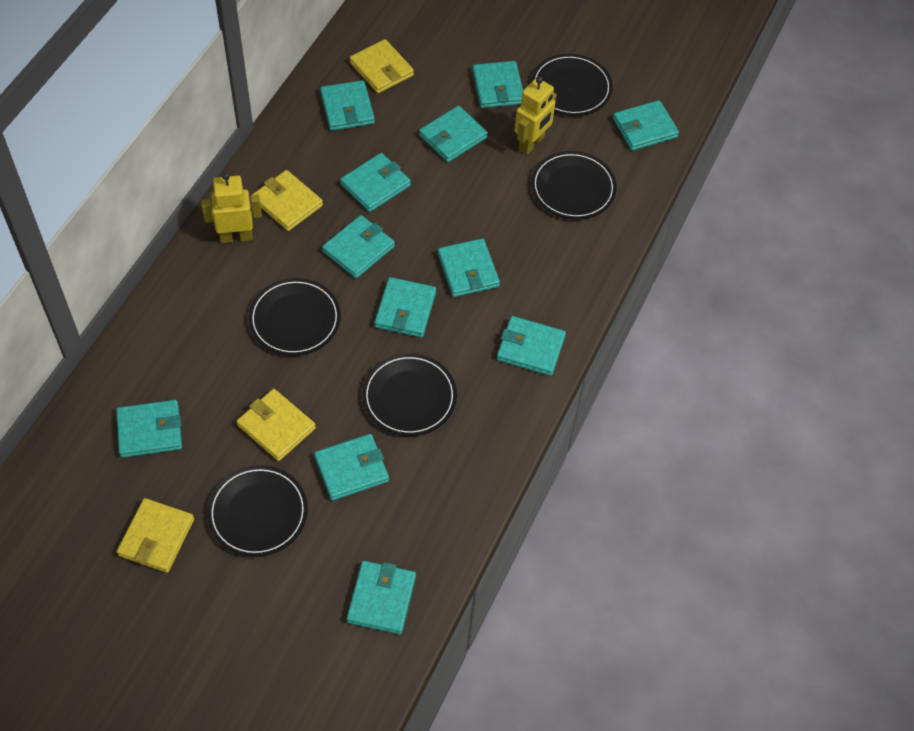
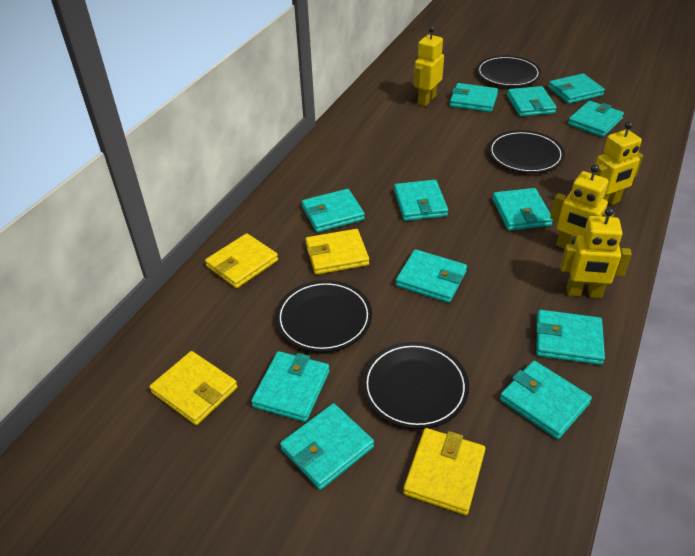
black plate: 5 -> 4
yellow robot: 2 -> 4

